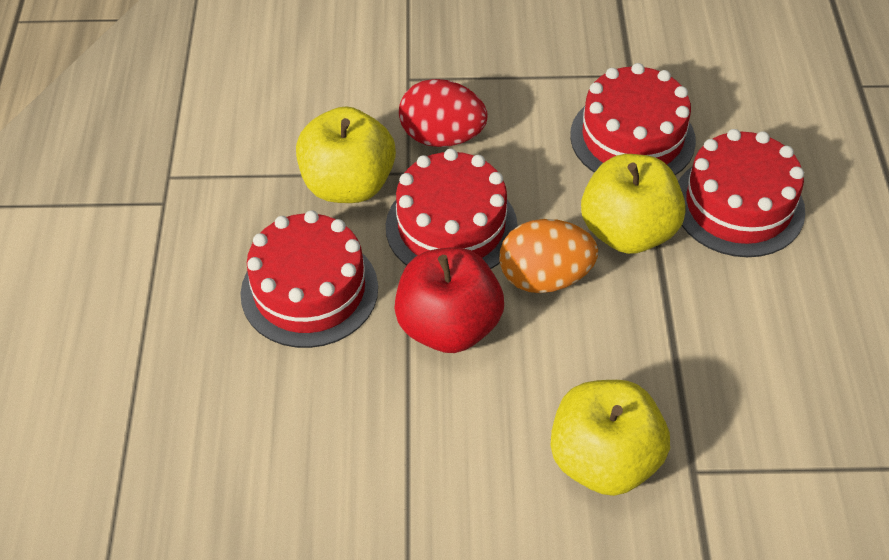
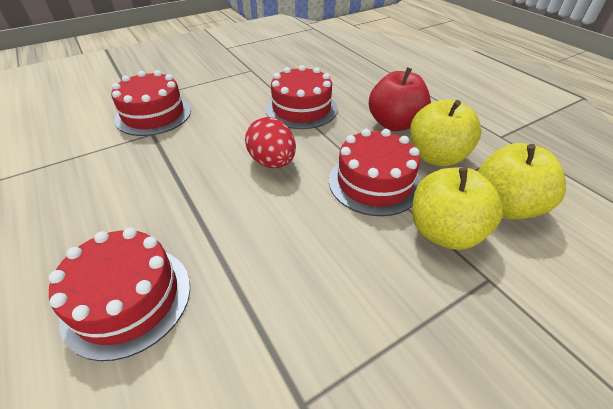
orange egg: 1 -> 0

